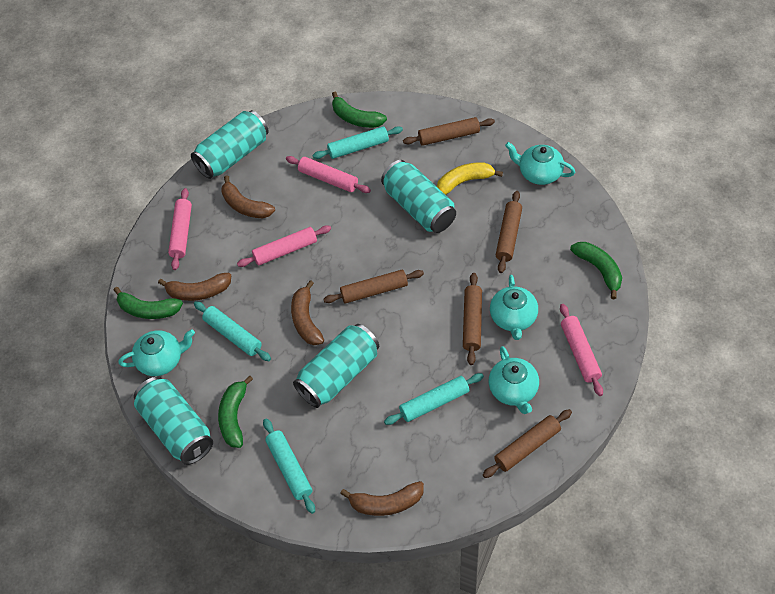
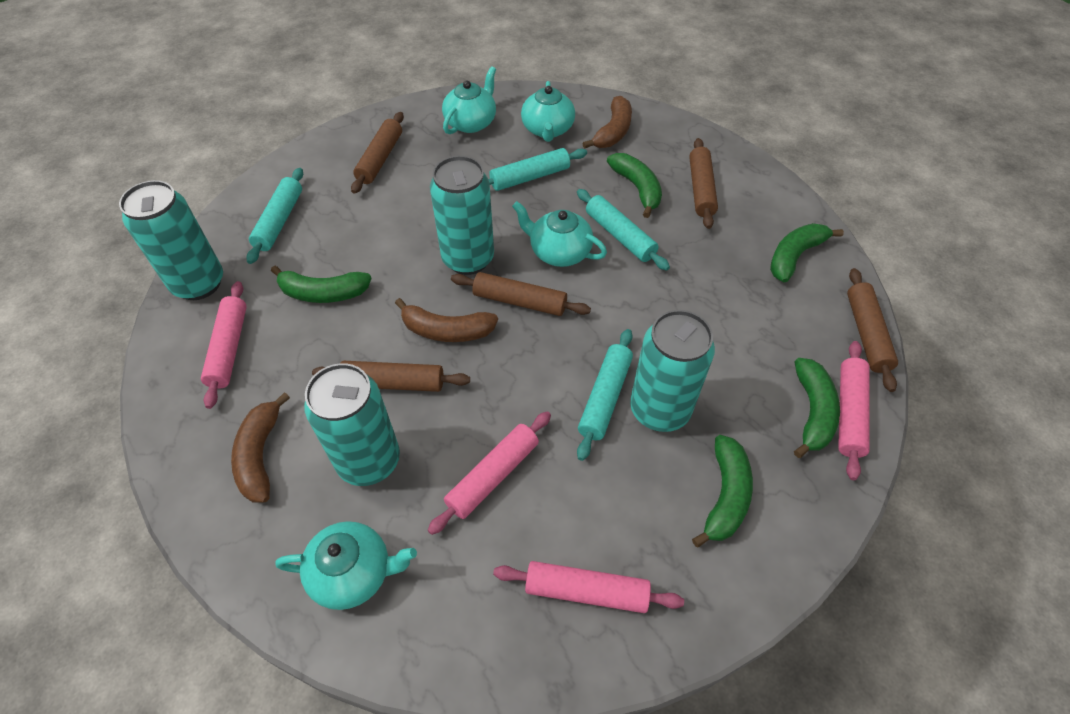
brown banana: 4 -> 3
green banana: 4 -> 5
yellow banana: 1 -> 0

